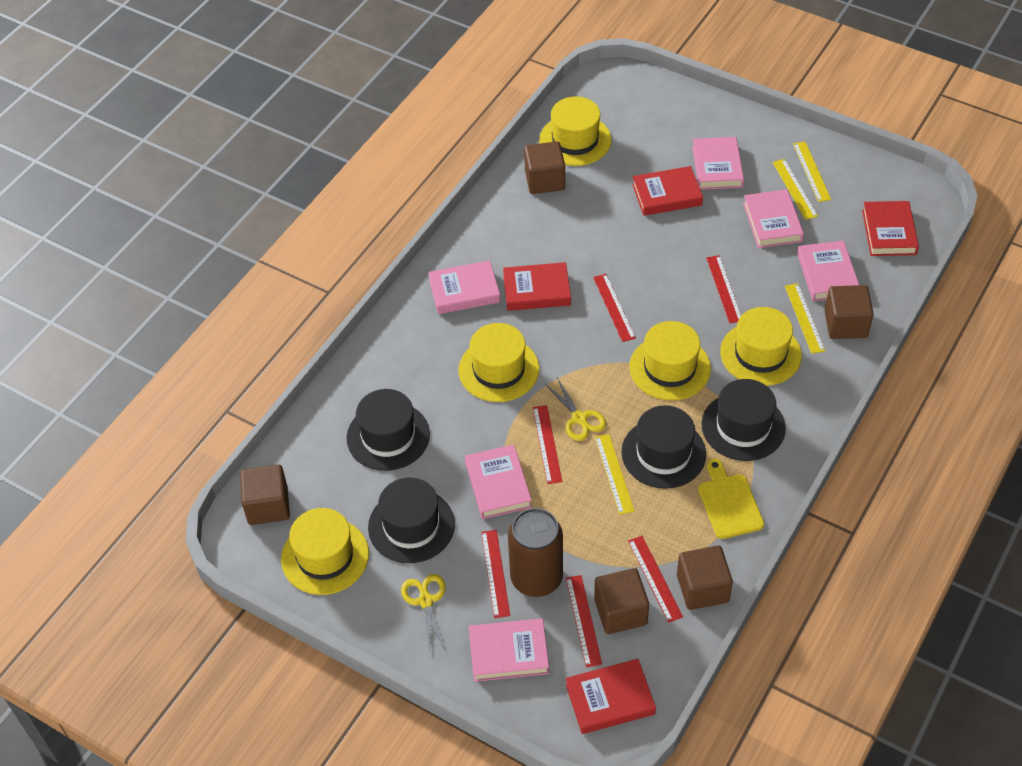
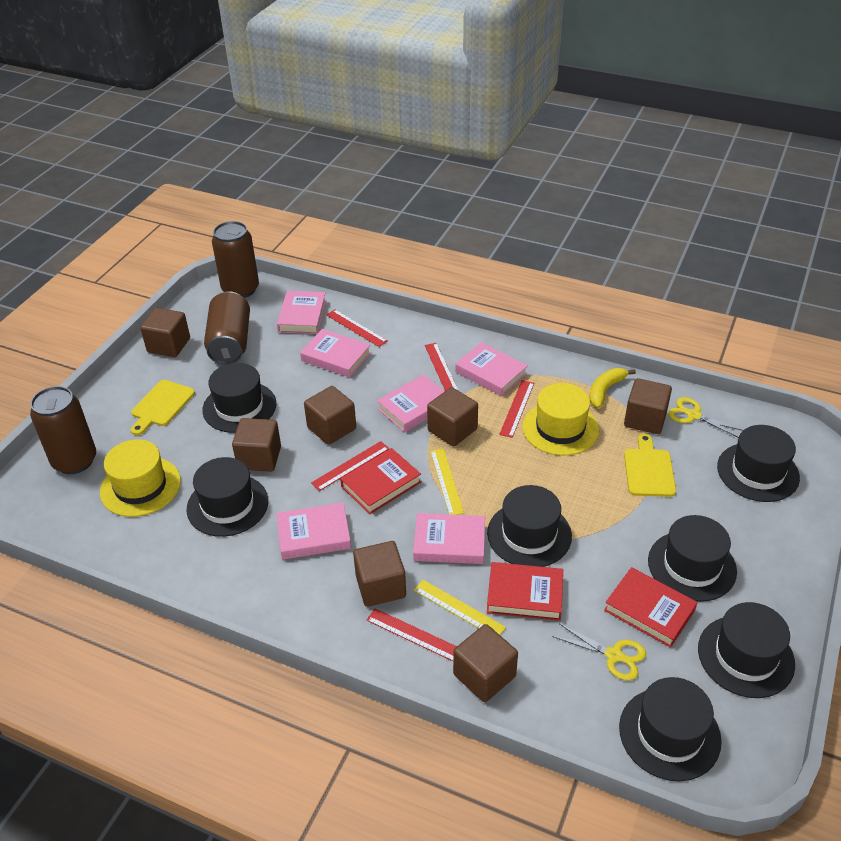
black hat: 4 -> 7
brown can: 1 -> 3
brown cube: 5 -> 7
red book: 4 -> 3
red ruler: 6 -> 5
yellow banana: 0 -> 1
yellow cutting board: 1 -> 2
yellow hat: 5 -> 2
yellow ruler: 4 -> 2

